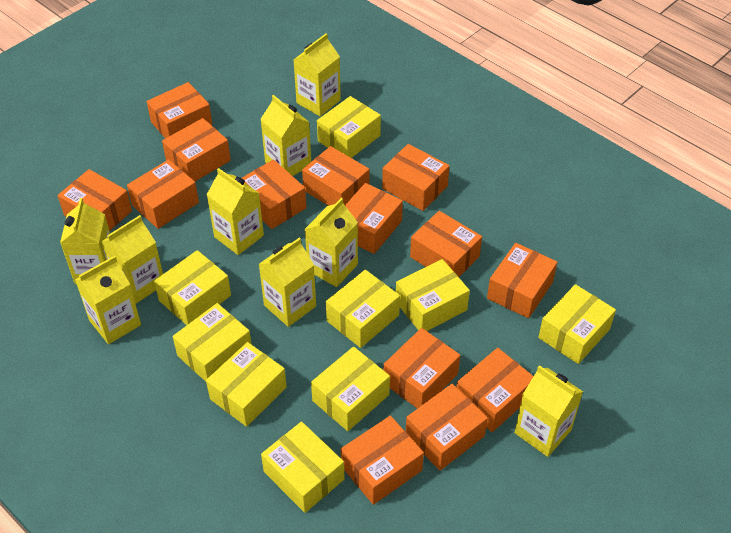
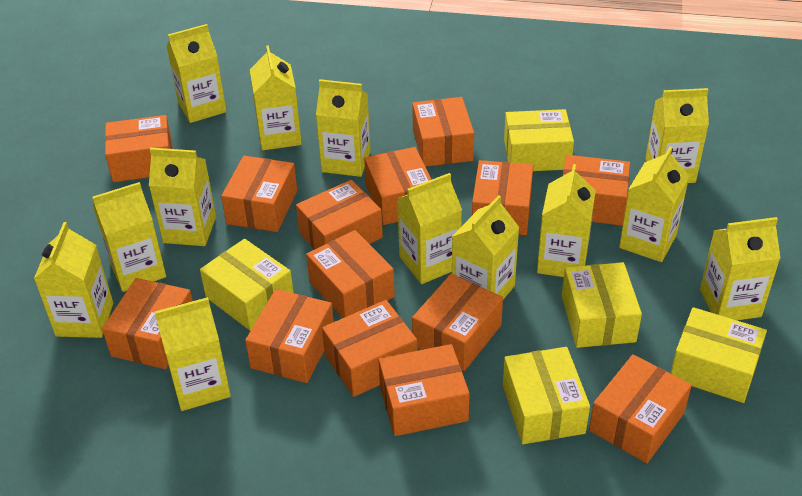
yellow box: 9 -> 5
yellow carton: 9 -> 13

